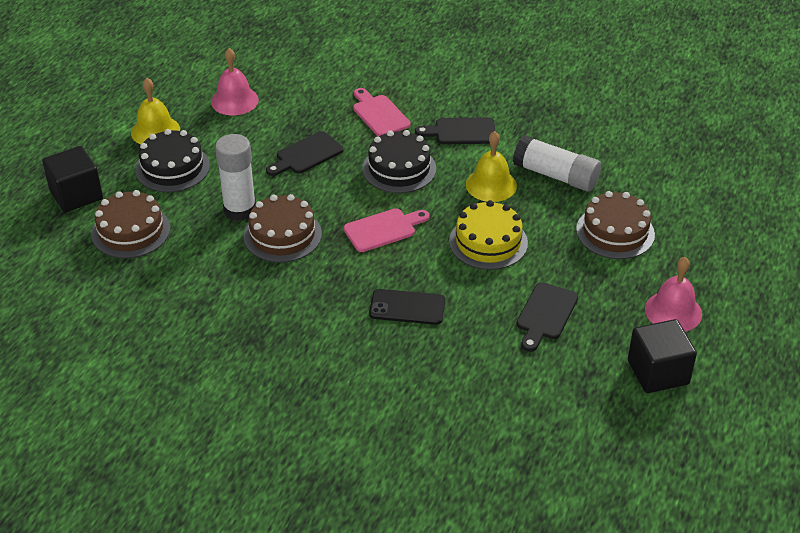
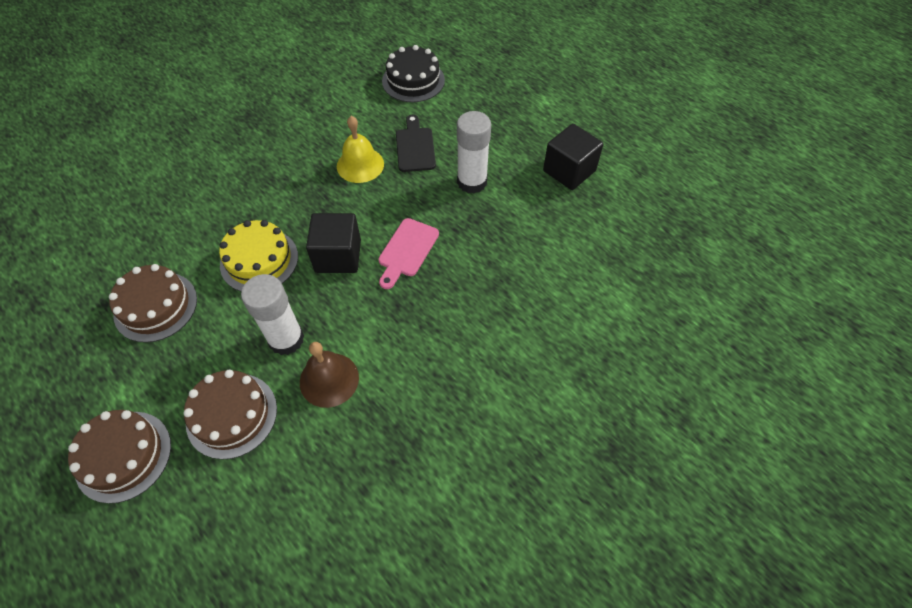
black cake: 2 -> 1
black cutting board: 3 -> 1
black phone: 1 -> 0
brown bell: 0 -> 1
pink bell: 2 -> 0
pink cutting board: 2 -> 1
yellow bell: 2 -> 1

